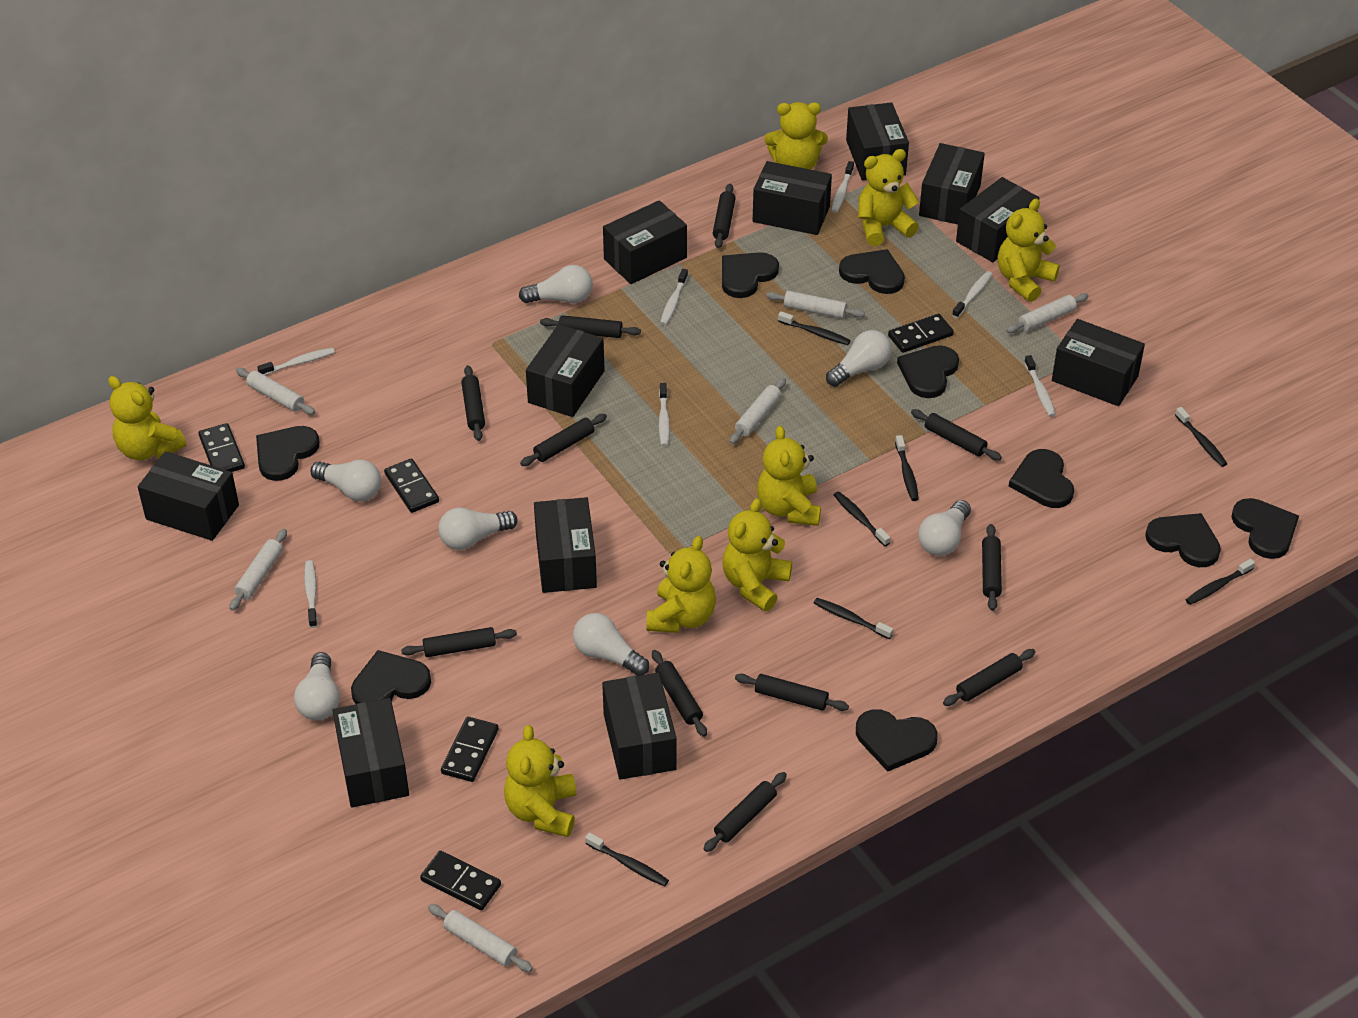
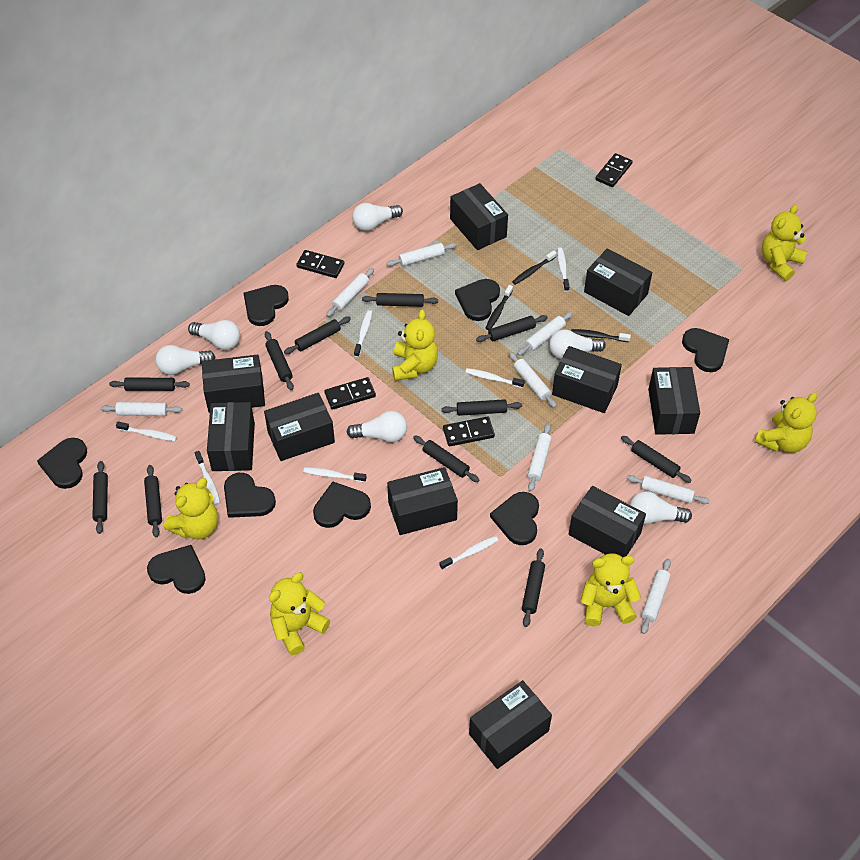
black box: 11 -> 10
black domino: 5 -> 4
black heart: 9 -> 8
black toothbrush: 7 -> 3
white light bulb: 7 -> 6
white rolling pin: 6 -> 8
yellow teddy bear: 8 -> 6

